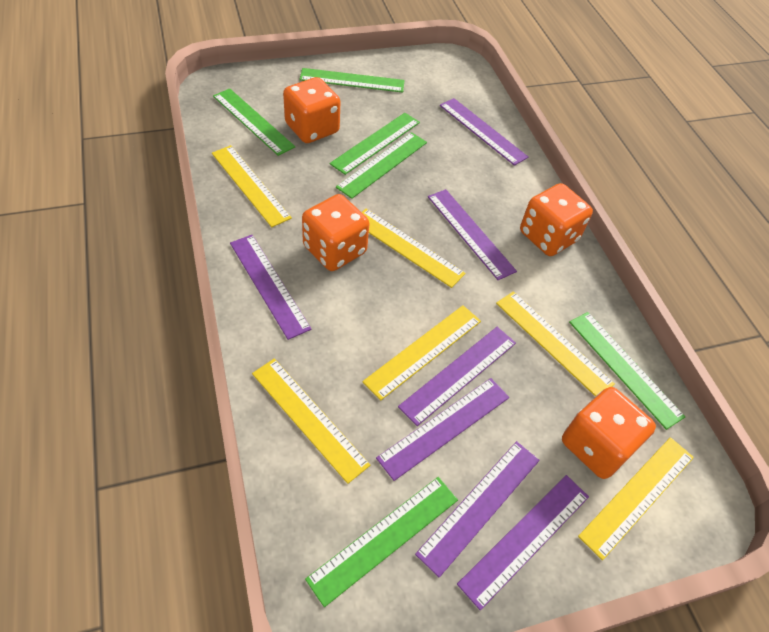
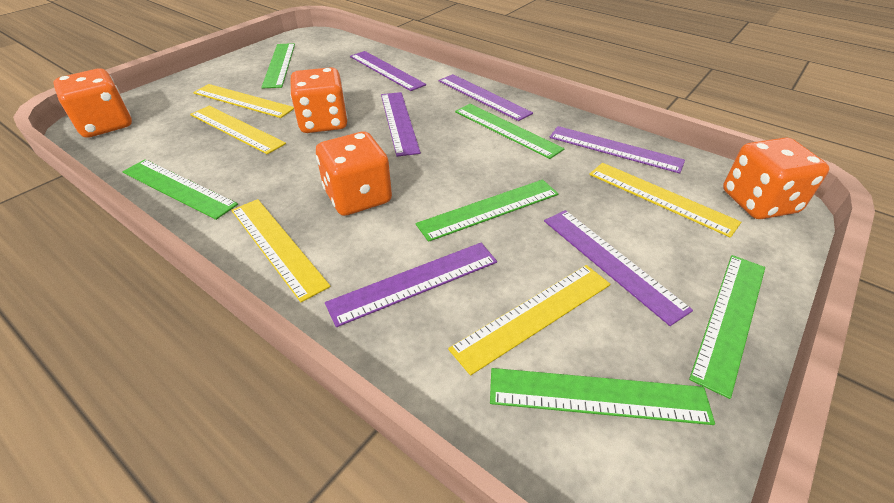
purple ruler: 7 -> 6
yellow ruler: 6 -> 5

